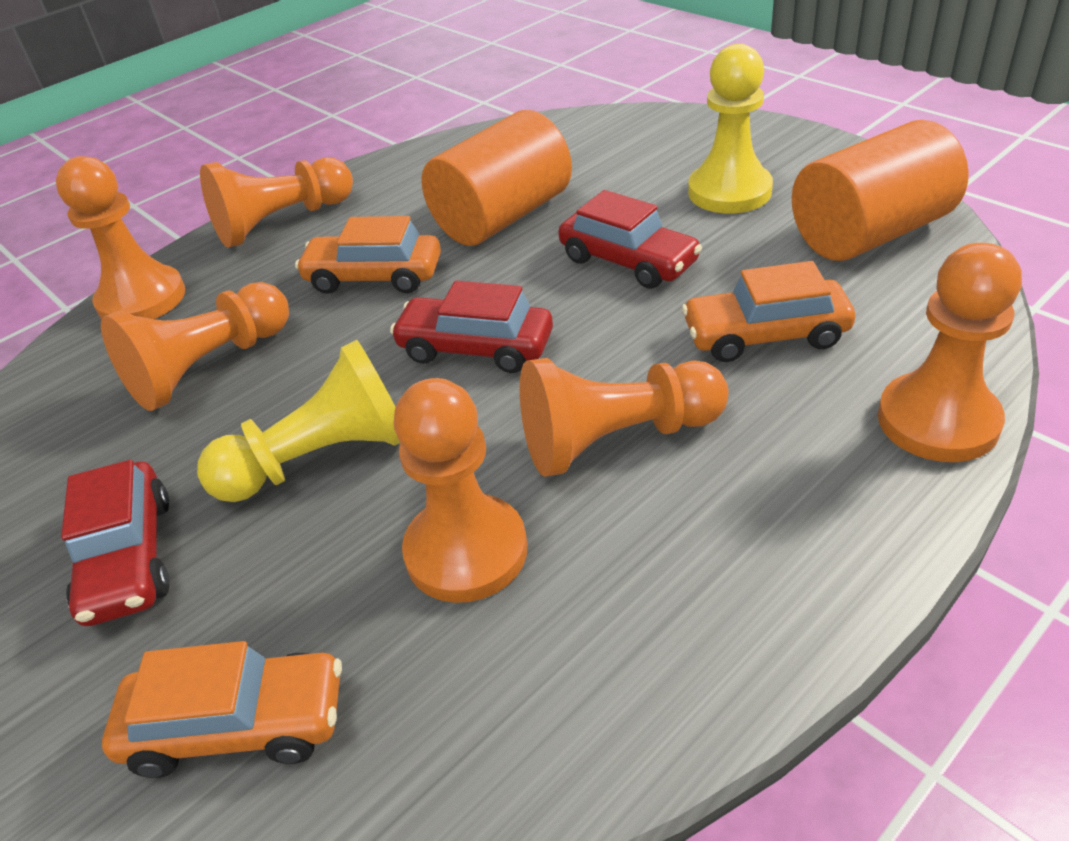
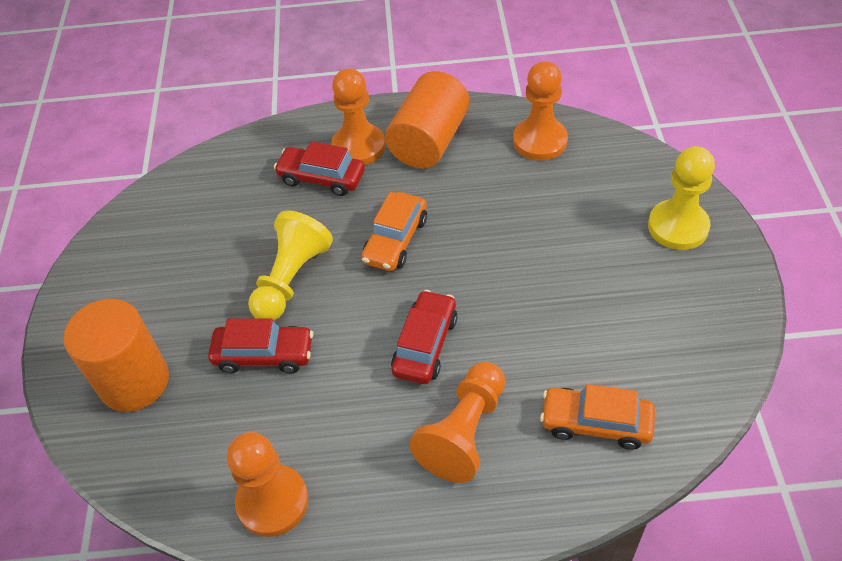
orange car: 3 -> 2
orange pawn: 6 -> 4

